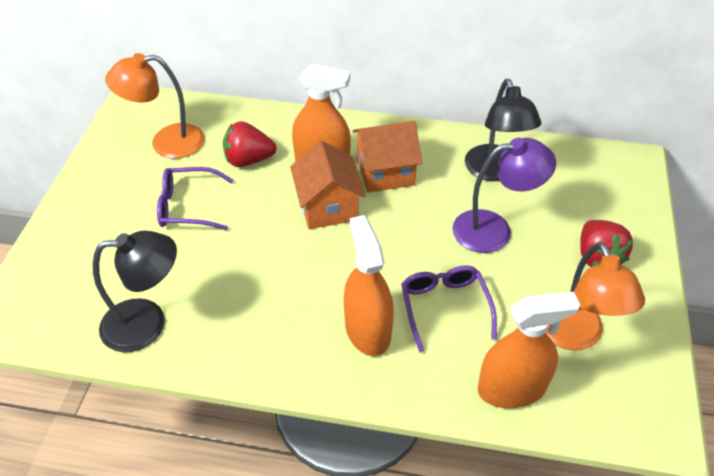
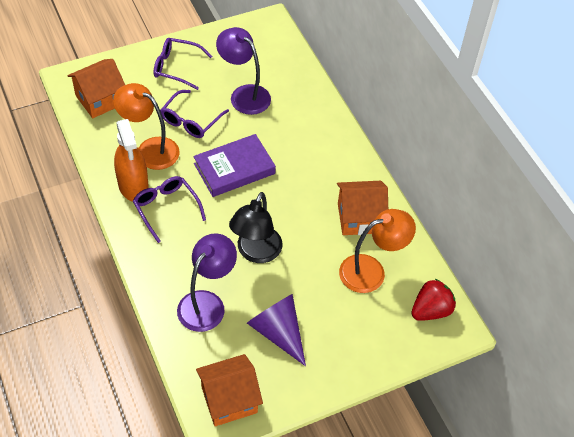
black lamp: 2 -> 1
orange house: 2 -> 3
orange spray bottle: 3 -> 1
purple book: 0 -> 1
purple cone: 0 -> 1
purple glasses: 2 -> 3
purple lamp: 1 -> 2
red strawberry: 2 -> 1

